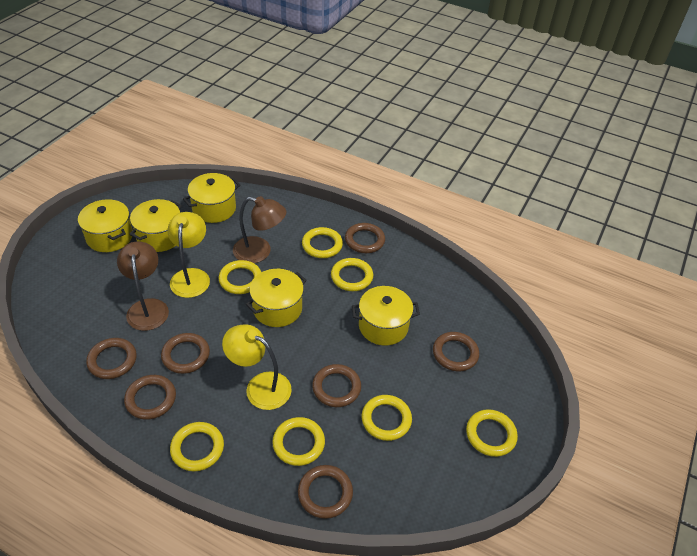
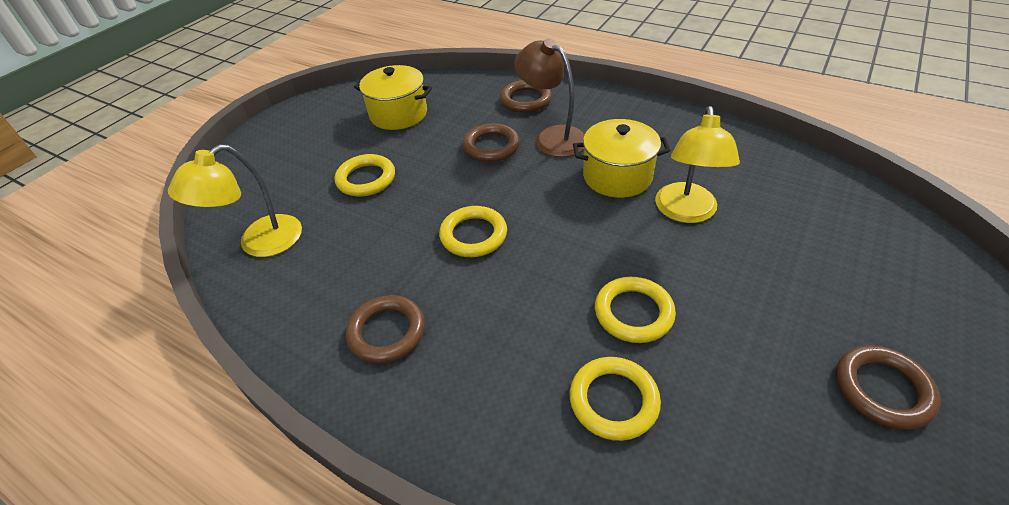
brown lamp: 2 -> 1
brown ring: 7 -> 4
yellow pot: 5 -> 2
yellow ring: 7 -> 4

